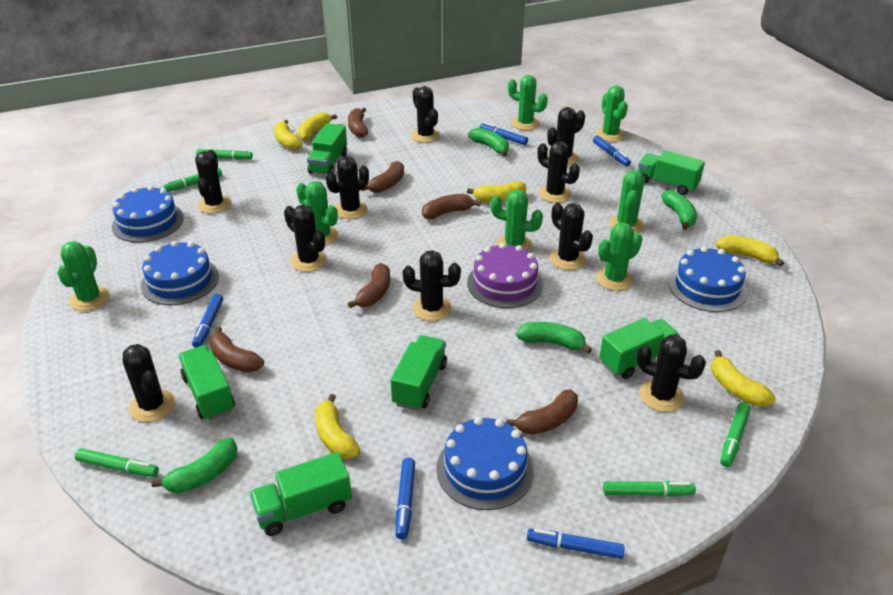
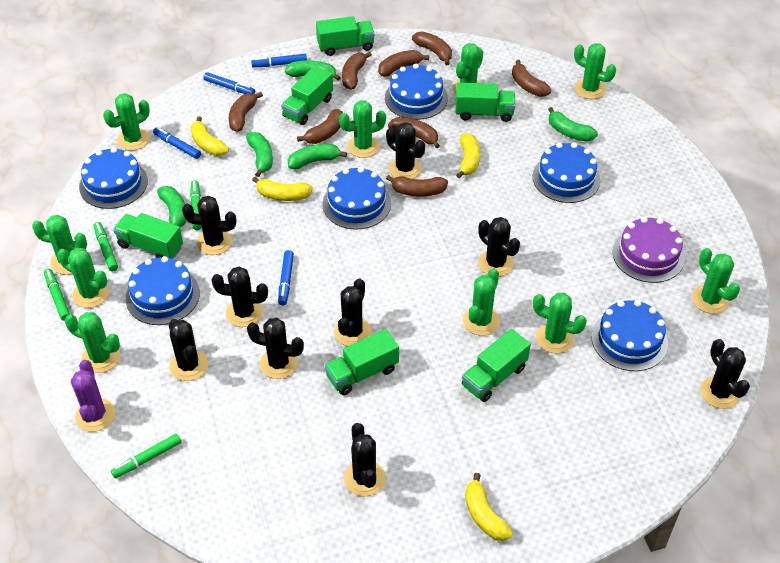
black cactus: 10 -> 9
blue cake: 4 -> 6
blue marker: 5 -> 4
brown banana: 6 -> 8
green banana: 4 -> 5
green cactus: 7 -> 10
green marker: 5 -> 4
purple cactus: 0 -> 1
yellow banana: 6 -> 4

